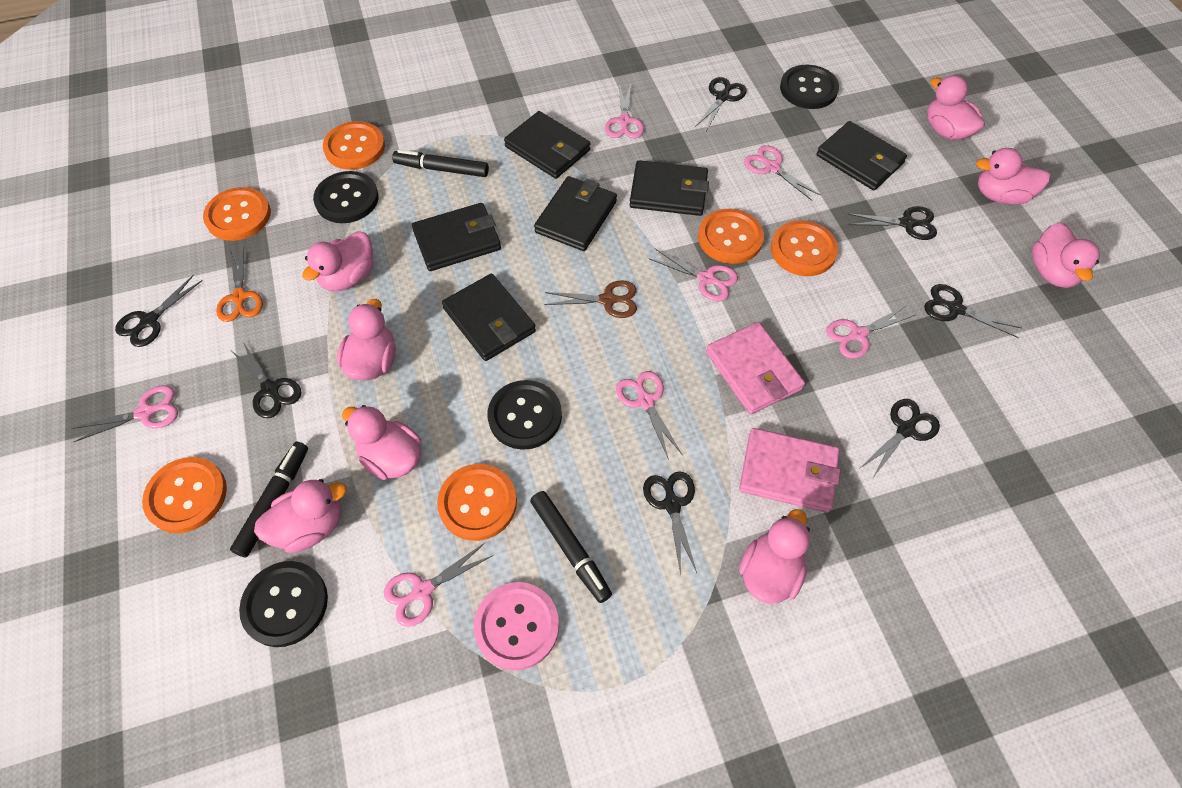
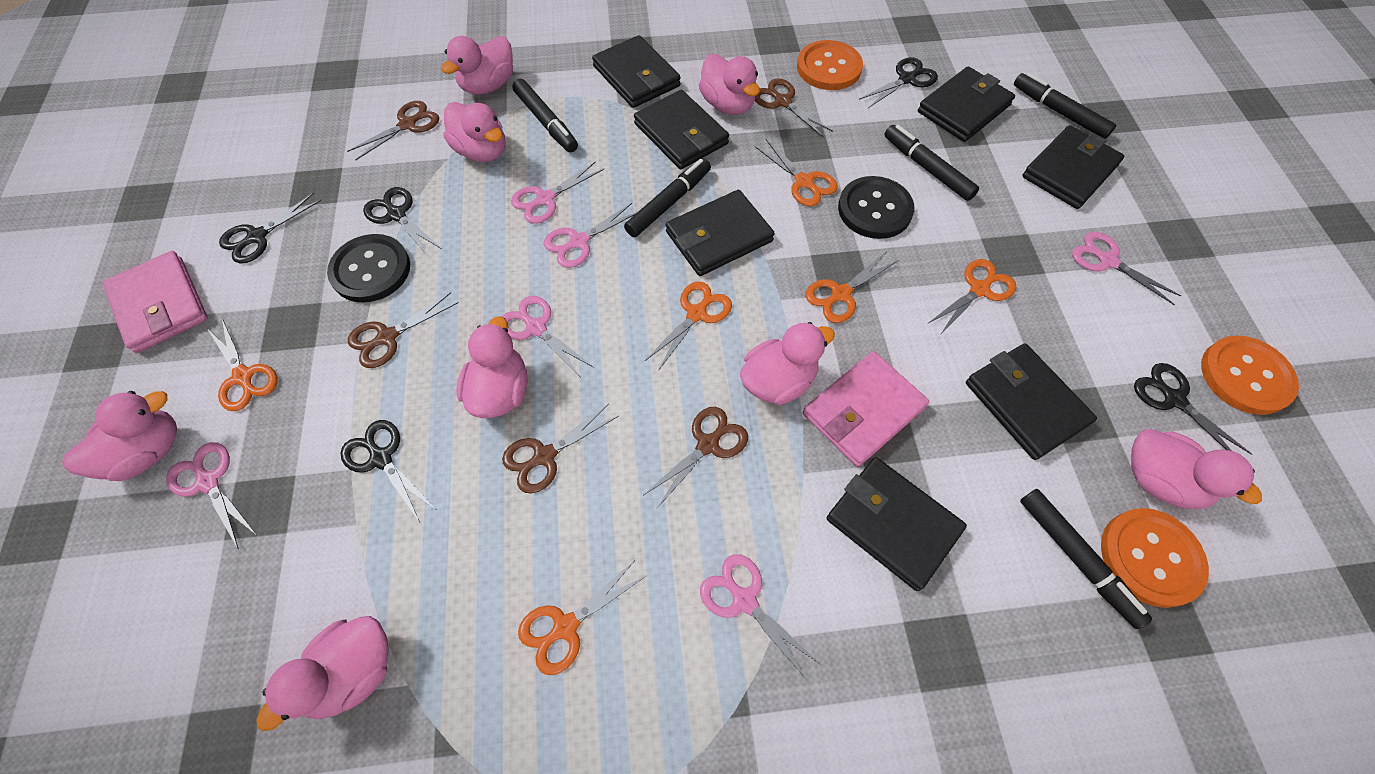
black button: 4 -> 2
black marker: 3 -> 5
black scissors: 7 -> 5
black wallet: 6 -> 7
brown scissors: 1 -> 5
orange button: 6 -> 3
orange scissors: 1 -> 6
pink button: 1 -> 0
pink scissors: 7 -> 6

